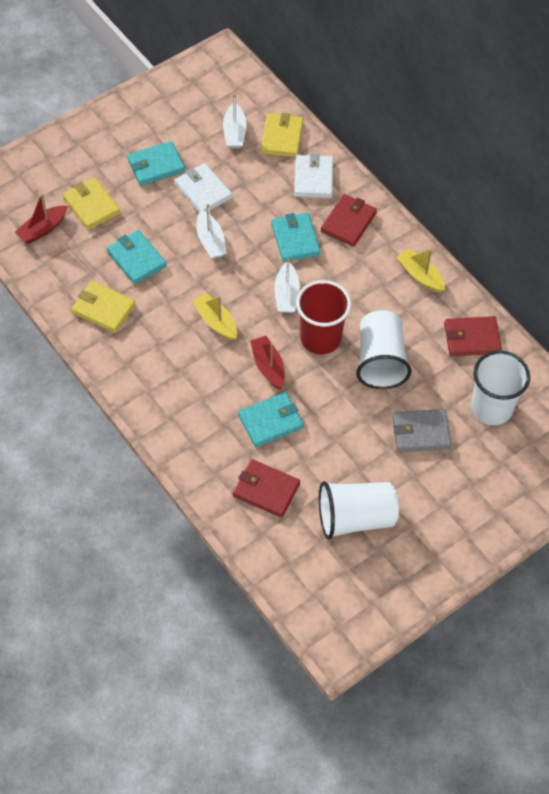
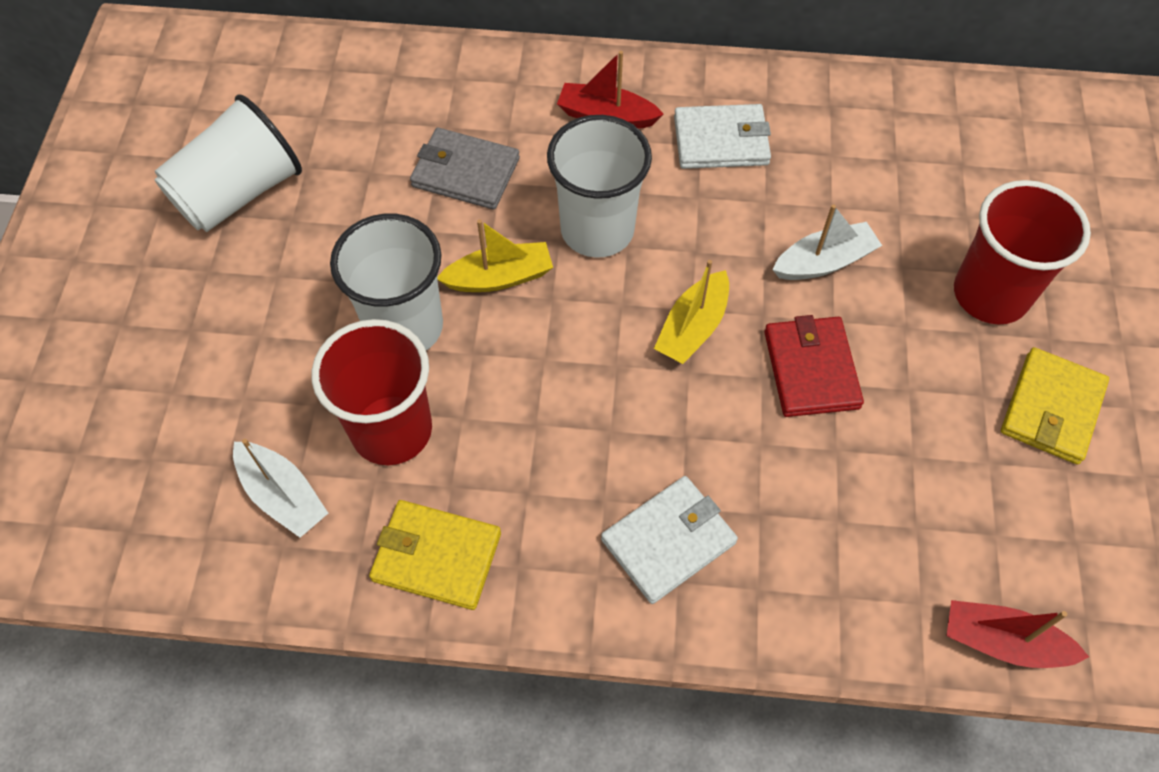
red cup: 1 -> 2
red wallet: 3 -> 1
turquoise wallet: 4 -> 0
white boat: 3 -> 2
yellow wallet: 3 -> 2

